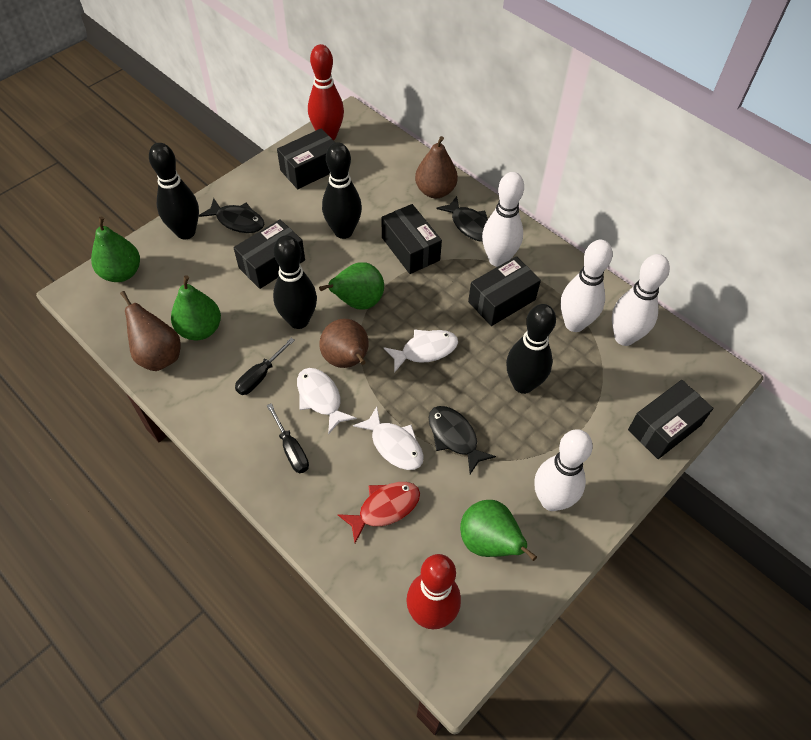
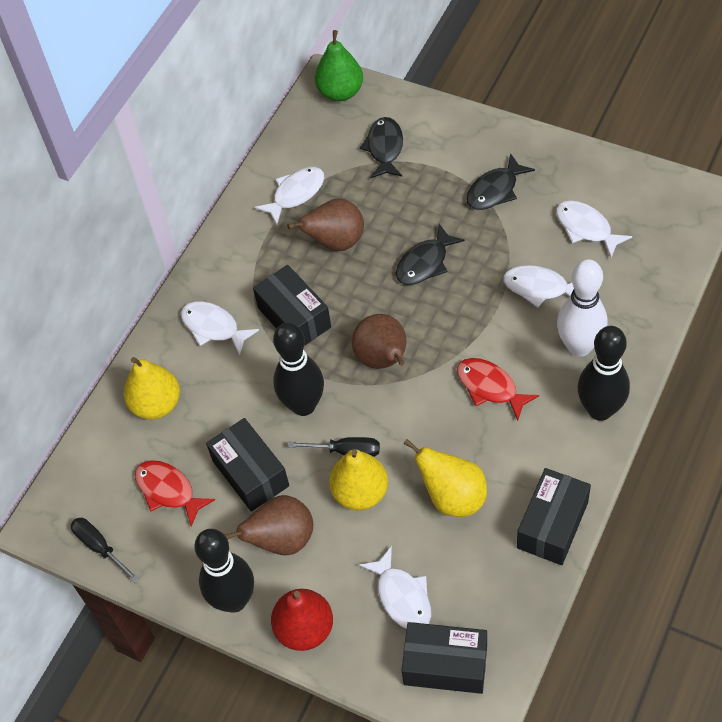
black bowling pin: 4 -> 3
black box: 5 -> 4
green pear: 4 -> 1
red bowling pin: 2 -> 0
red fish: 1 -> 2
red pear: 0 -> 1
white bowling pin: 4 -> 1
white fish: 3 -> 5
yellow pear: 0 -> 3

